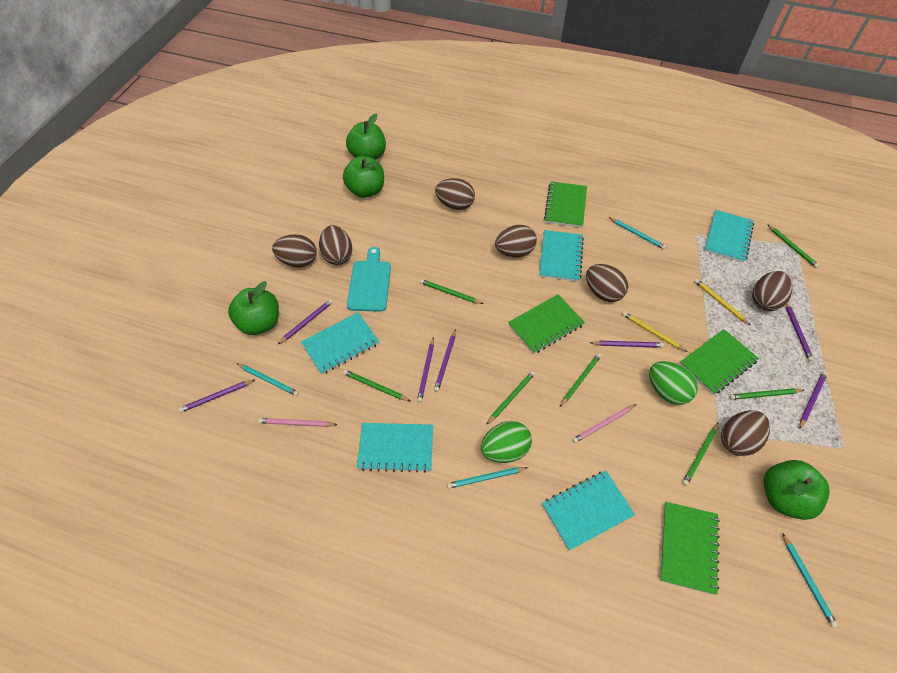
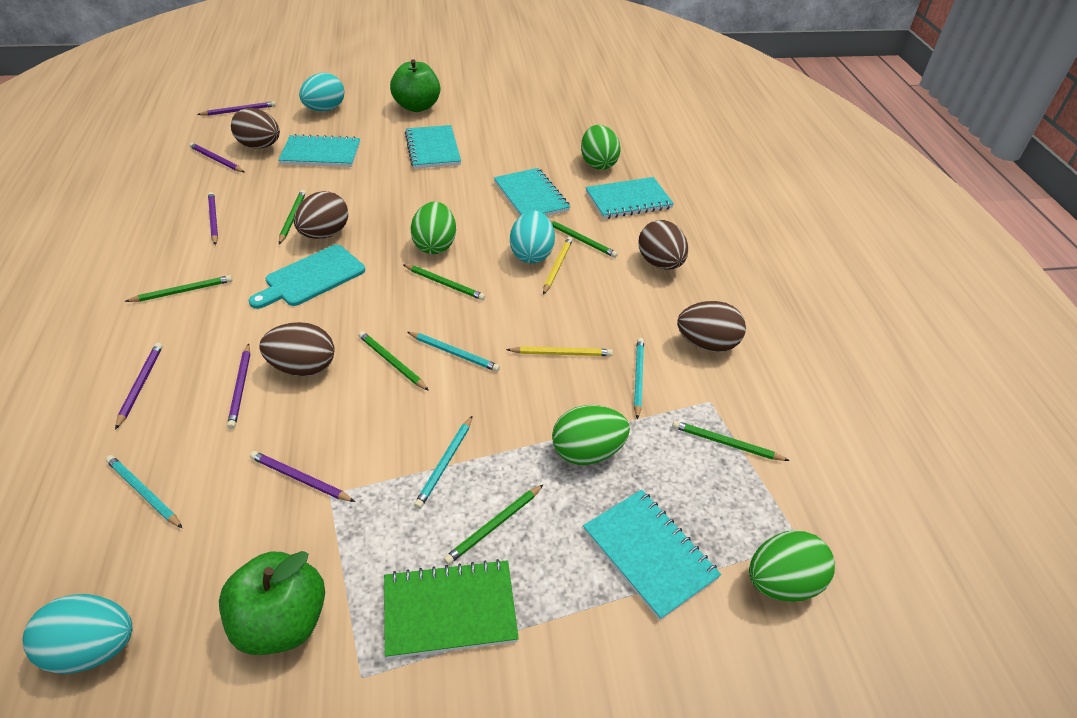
brown egg: 7 -> 5
green apple: 4 -> 2
green egg: 2 -> 4
green notebook: 4 -> 1
pink pencil: 2 -> 0
purple pencil: 7 -> 6
turquoise egg: 0 -> 3

